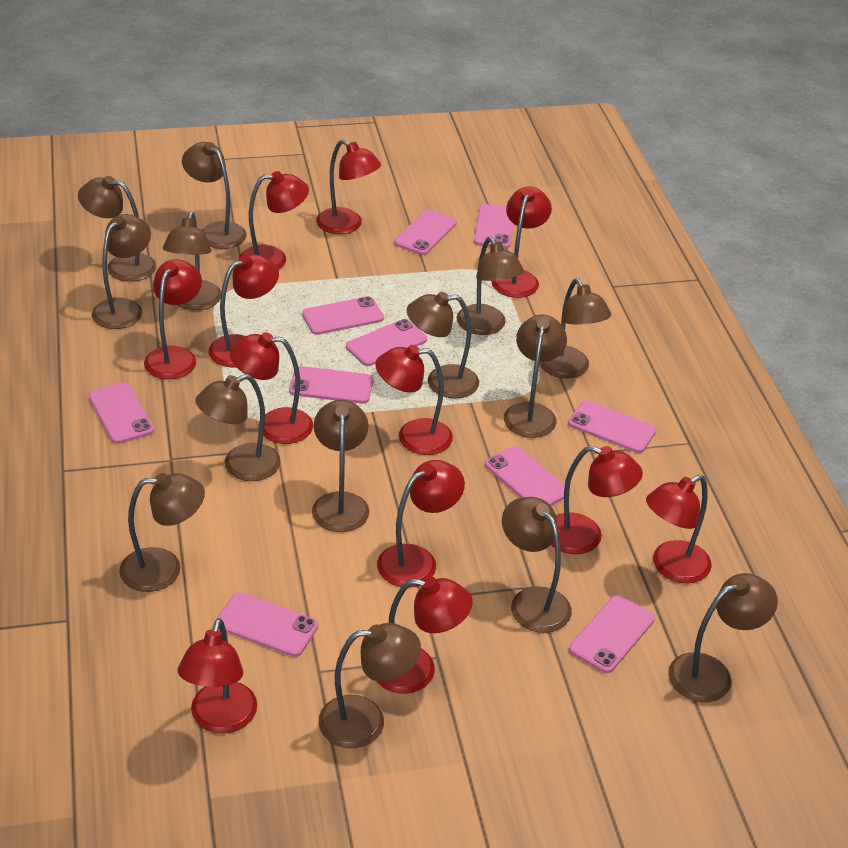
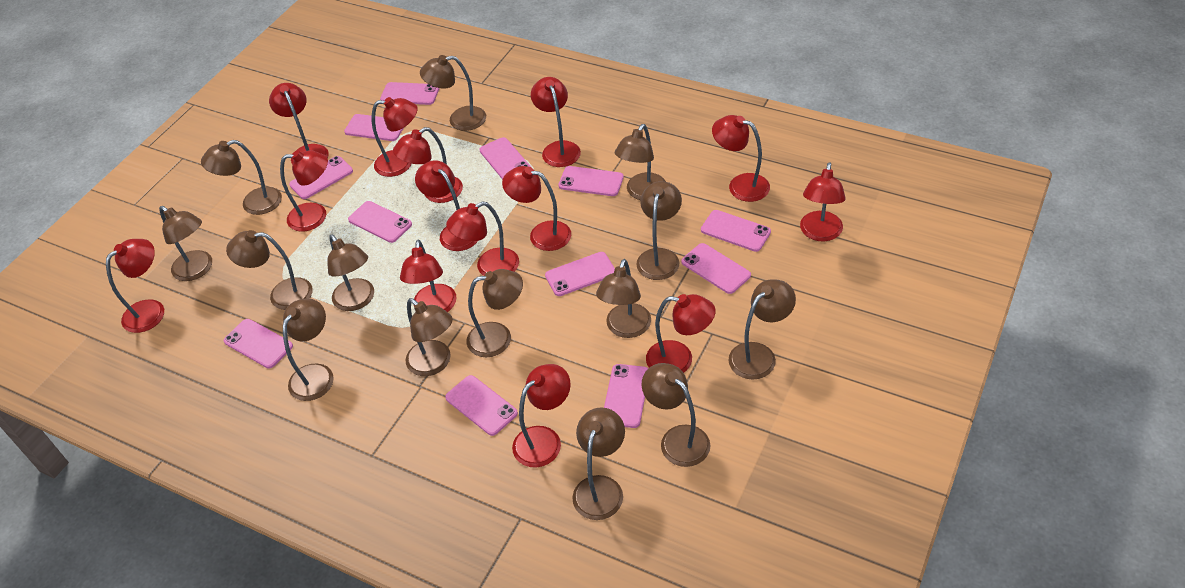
pink phone: 10 -> 12
red lamp: 12 -> 14

